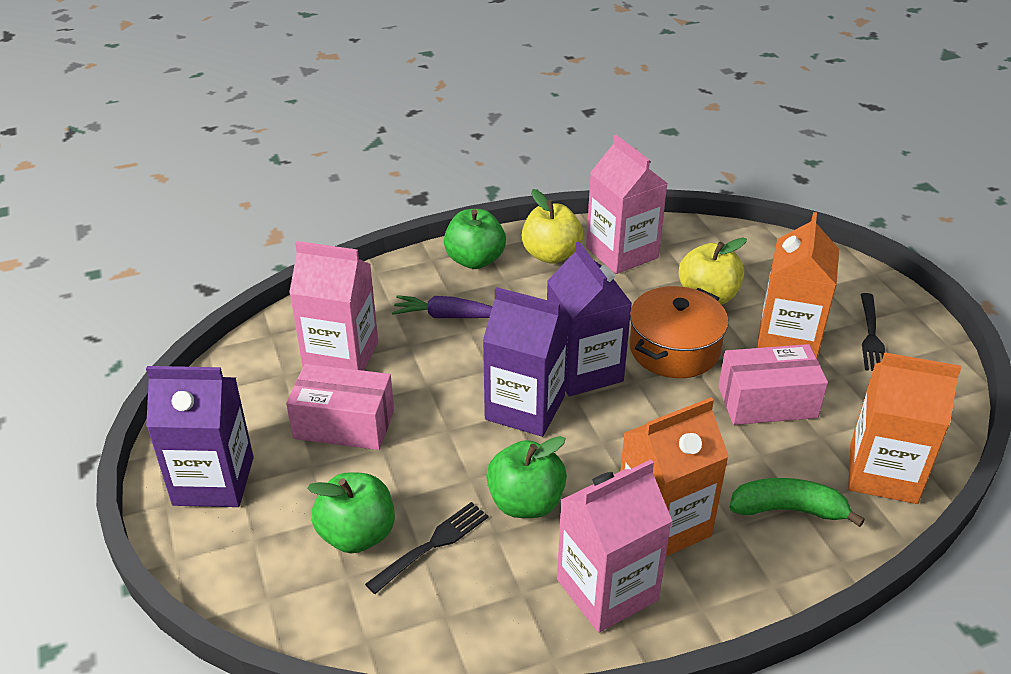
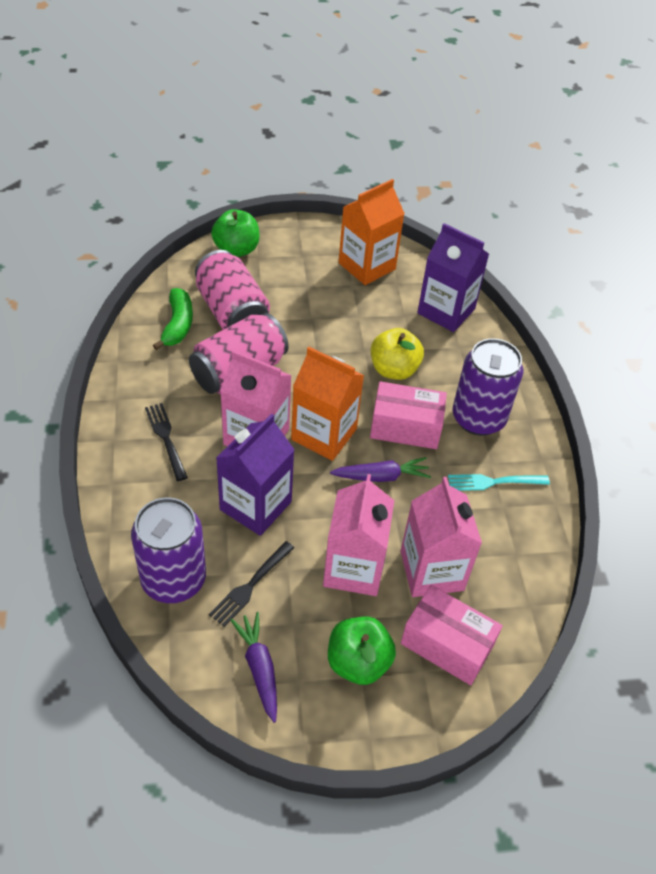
green apple: 3 -> 2
orange carton: 3 -> 2
orange pot: 1 -> 0
pink can: 0 -> 2
purple can: 0 -> 2
purple carrot: 1 -> 2
purple carton: 3 -> 2
turquoise fork: 0 -> 1
yellow apple: 2 -> 1

